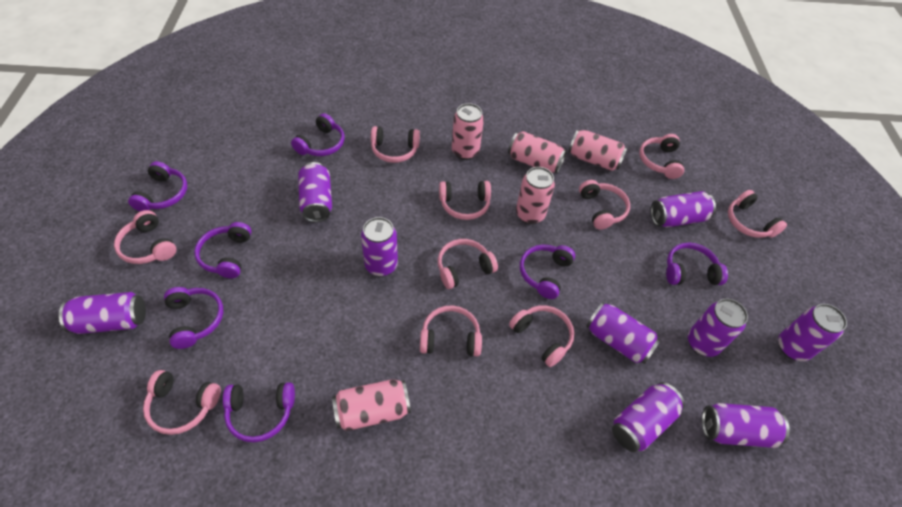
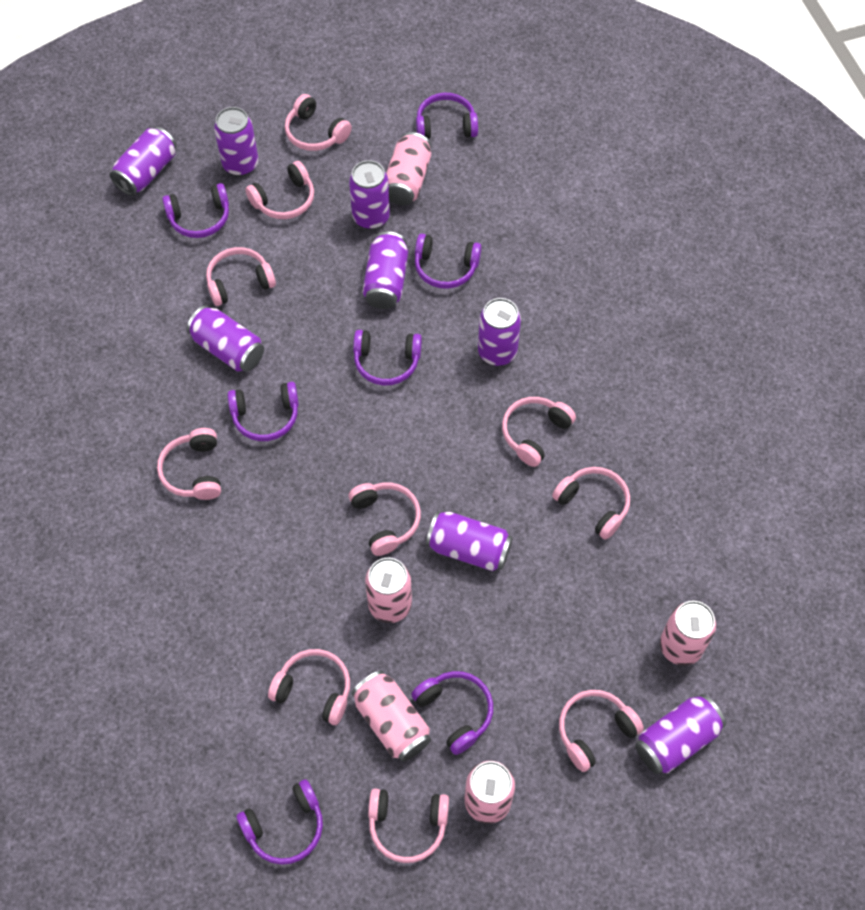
purple can: 9 -> 8

